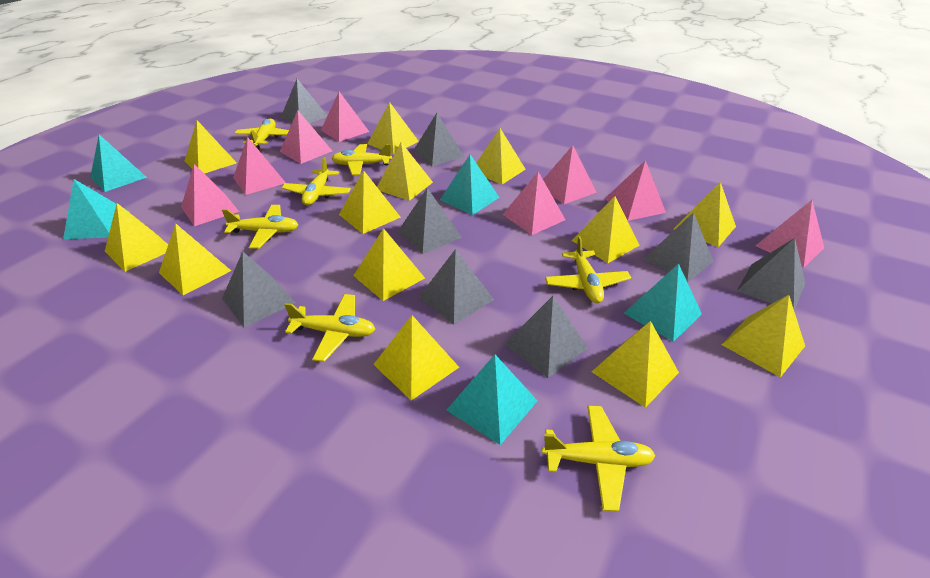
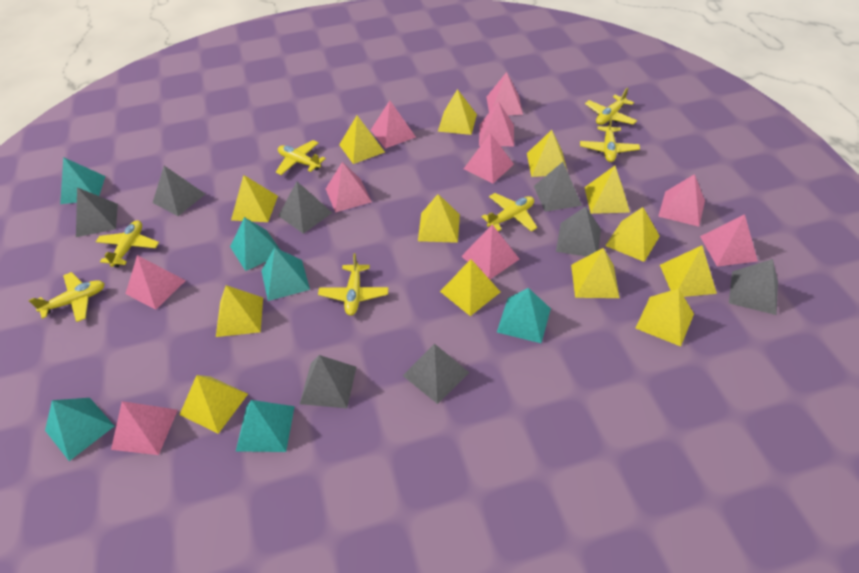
pink pyramid: 8 -> 10
turquoise pyramid: 5 -> 6

